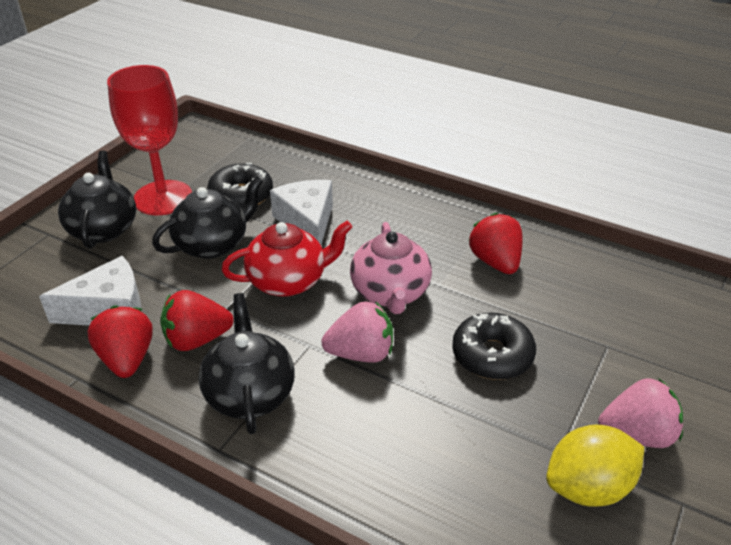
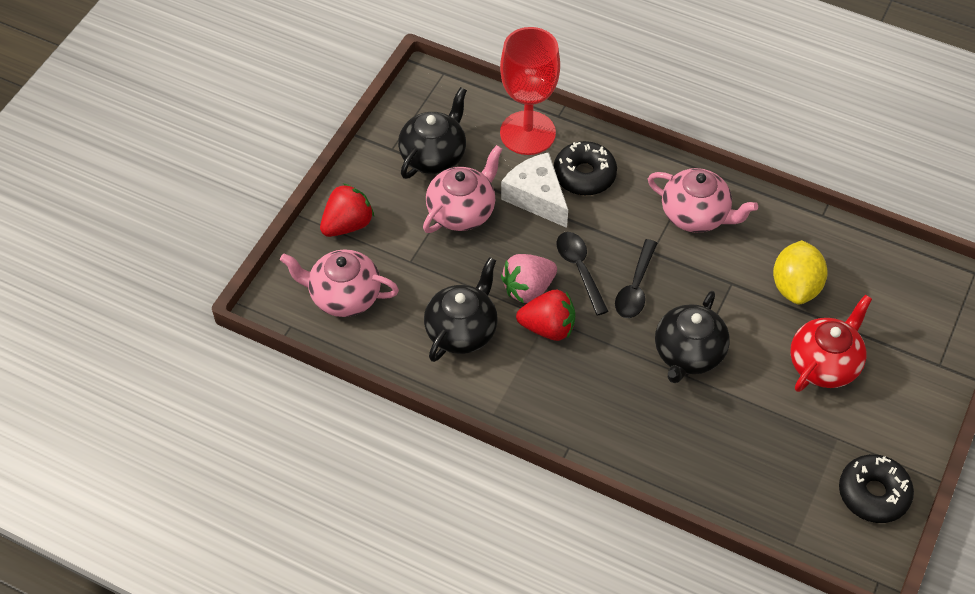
black spoon: 0 -> 2
pink strawberry: 2 -> 1
pink teapot: 1 -> 3
red strawberry: 3 -> 2
white cheese: 2 -> 1

